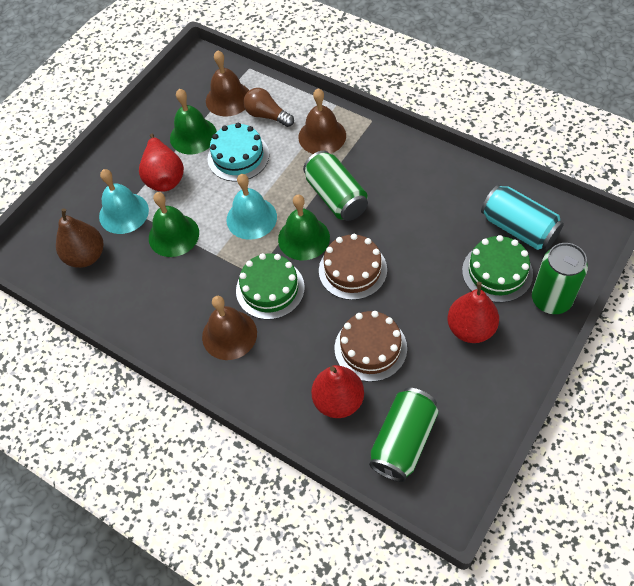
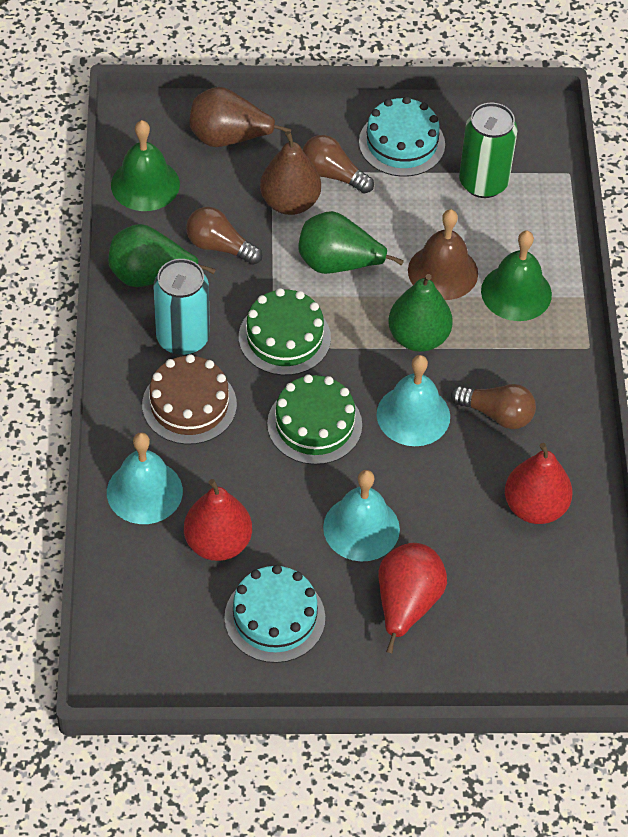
brown bell: 3 -> 1
brown cake: 2 -> 1
brown light bulb: 1 -> 3
brown pear: 1 -> 2
green bell: 3 -> 2
green can: 3 -> 1
green pear: 0 -> 3
turquoise bell: 2 -> 3
turquoise cake: 1 -> 2

